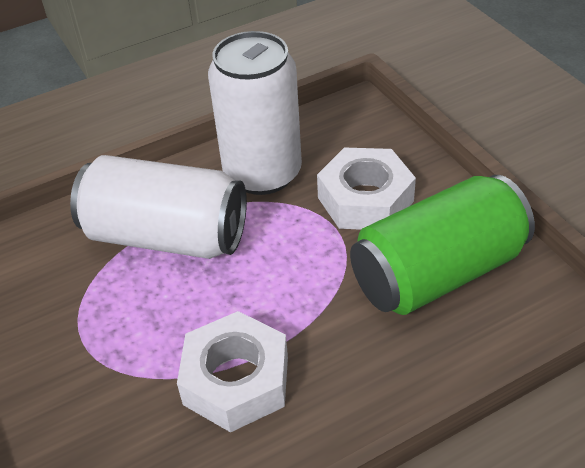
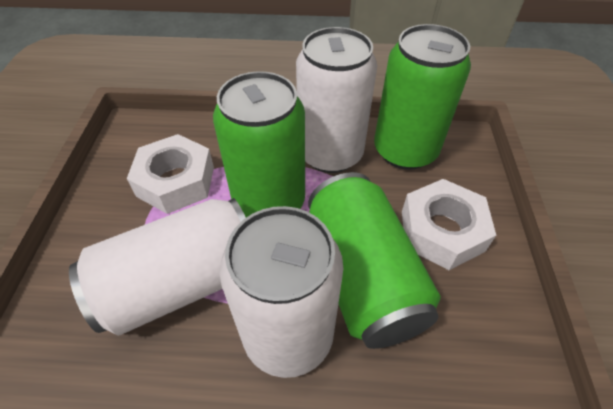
green can: 1 -> 3
white can: 2 -> 3

